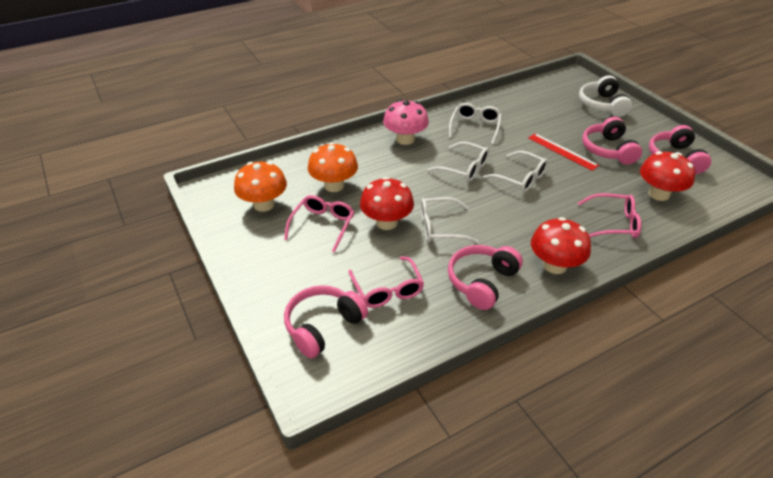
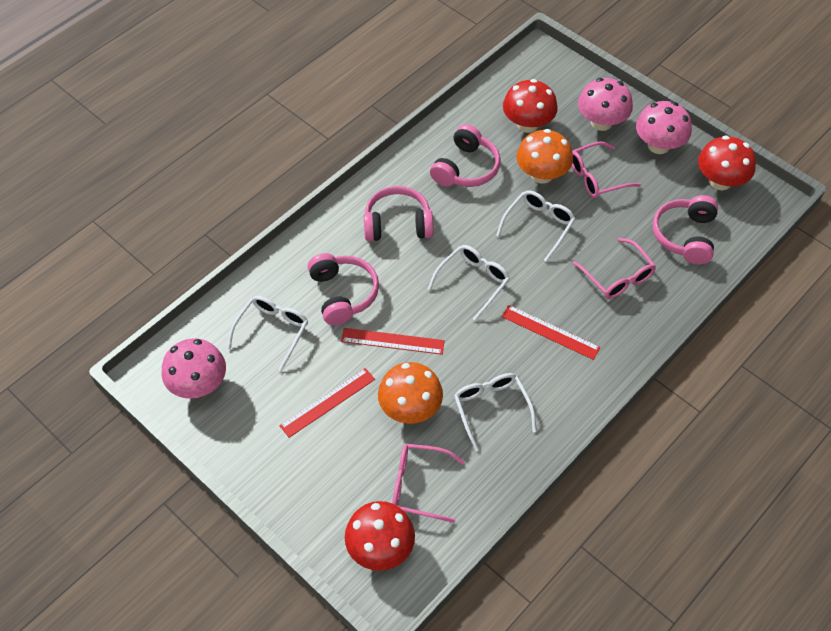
pink mushroom: 1 -> 3
red ruler: 1 -> 3
white headphones: 1 -> 0

